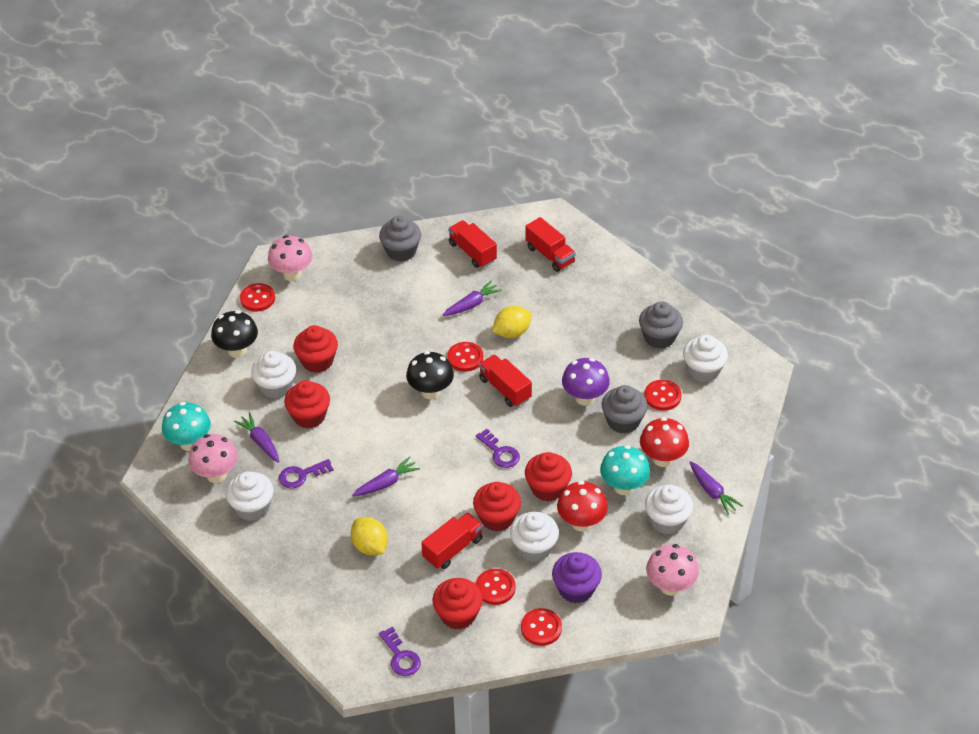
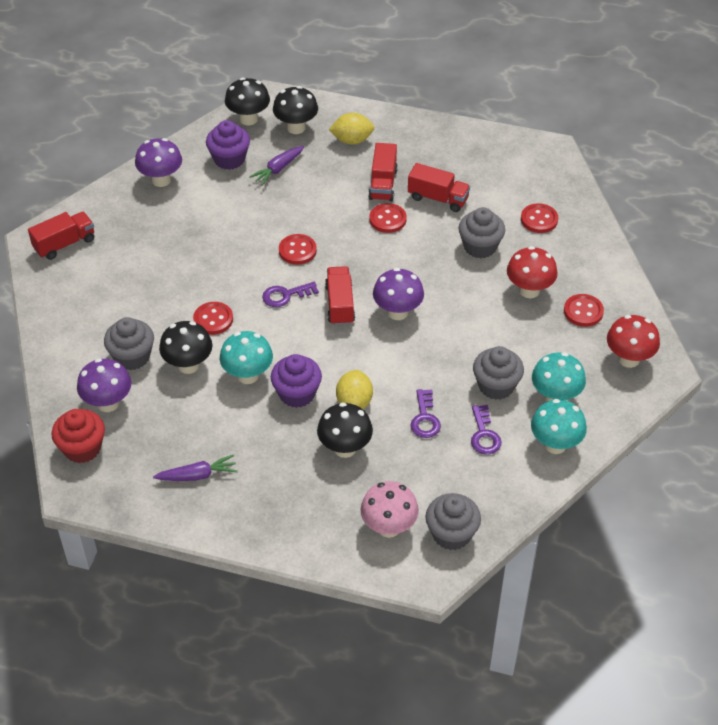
black mushroom: 2 -> 4
grey cupcake: 3 -> 4
pink mushroom: 3 -> 1
purple carrot: 4 -> 2
purple cupcake: 1 -> 2
purple mushroom: 1 -> 3
red cupcake: 5 -> 1
turquoise mushroom: 2 -> 3
white cupcake: 5 -> 0

